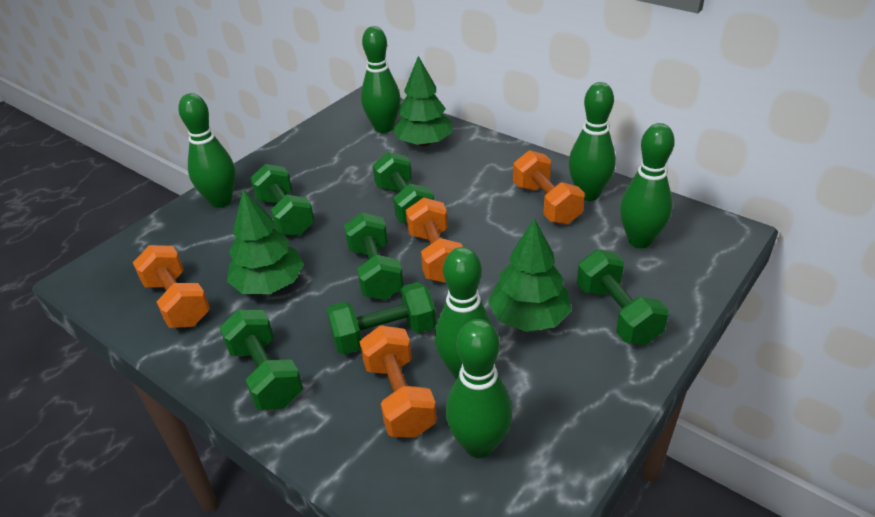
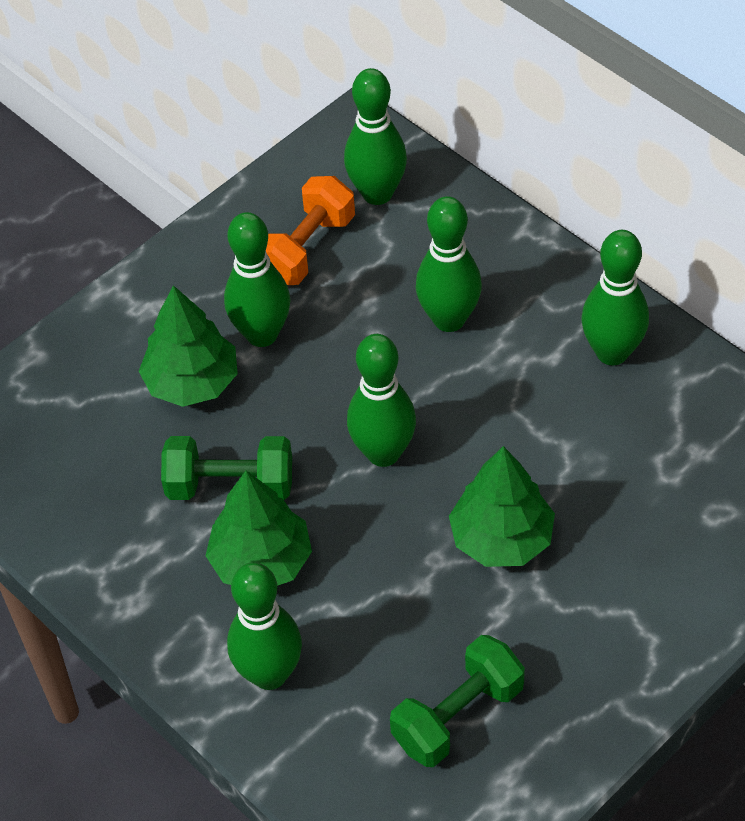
green dumbbell: 6 -> 2
orange dumbbell: 4 -> 1

